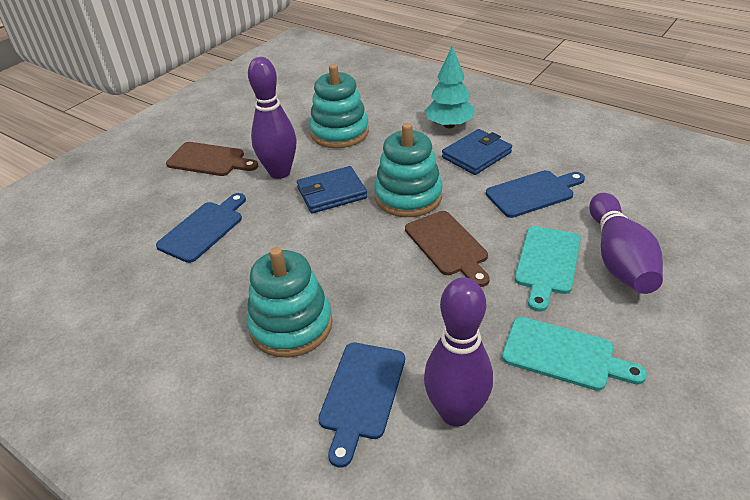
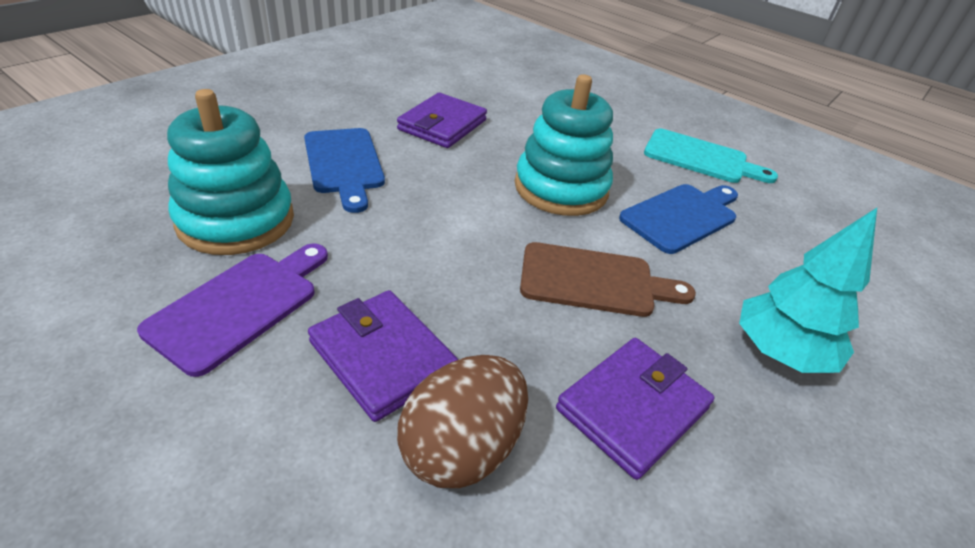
blue cutting board: 3 -> 2
blue wallet: 2 -> 0
brown cutting board: 2 -> 1
brown egg: 0 -> 1
purple bowling pin: 3 -> 0
purple cutting board: 0 -> 1
purple wallet: 0 -> 3
turquoise cutting board: 2 -> 1
turquoise stacking toy: 3 -> 2

